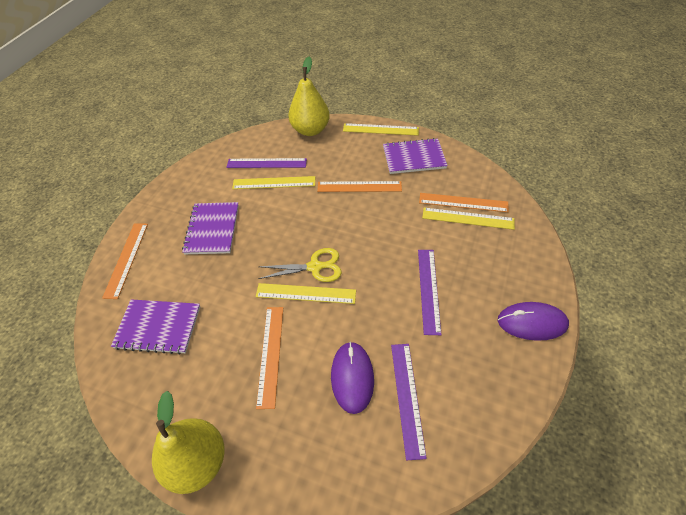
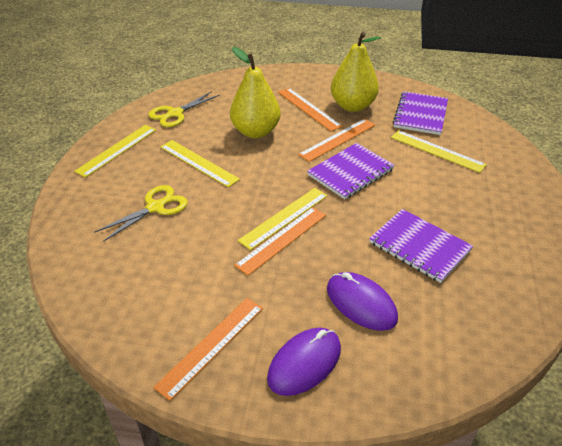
purple ruler: 3 -> 0
yellow scissors: 1 -> 2

